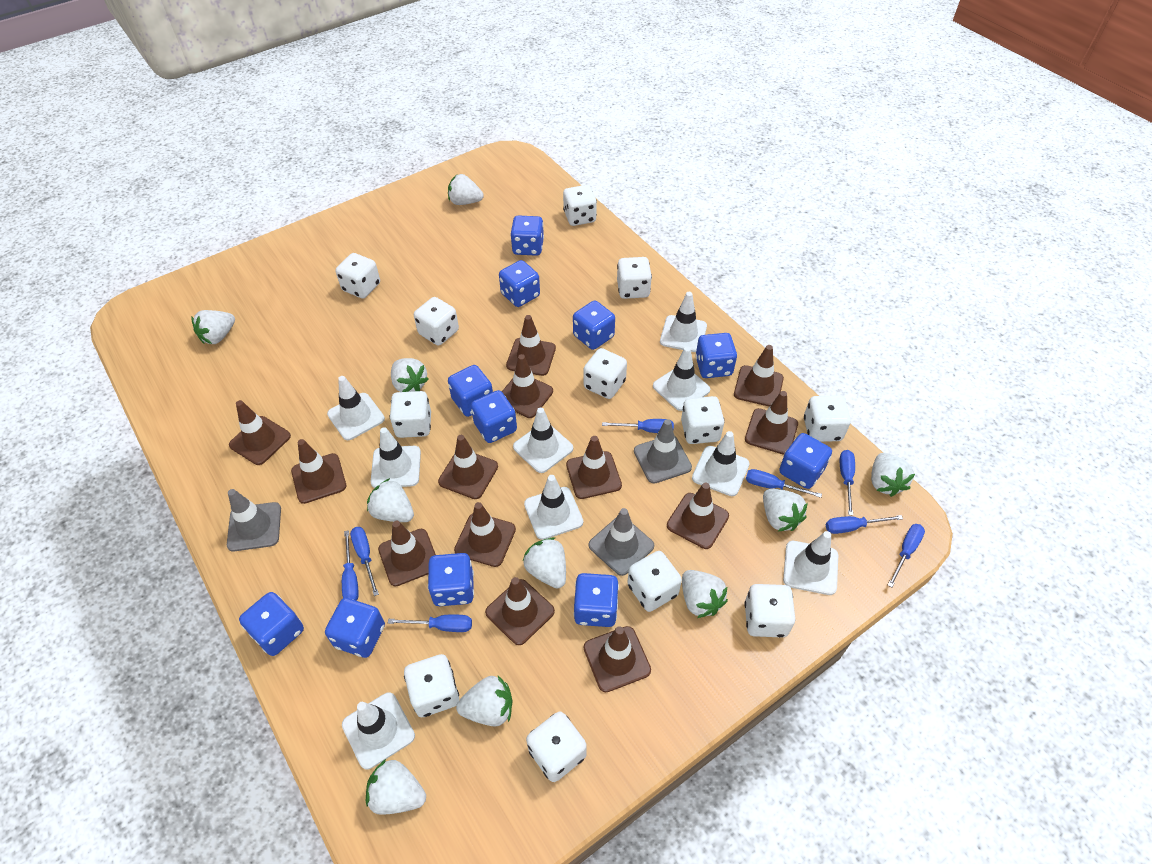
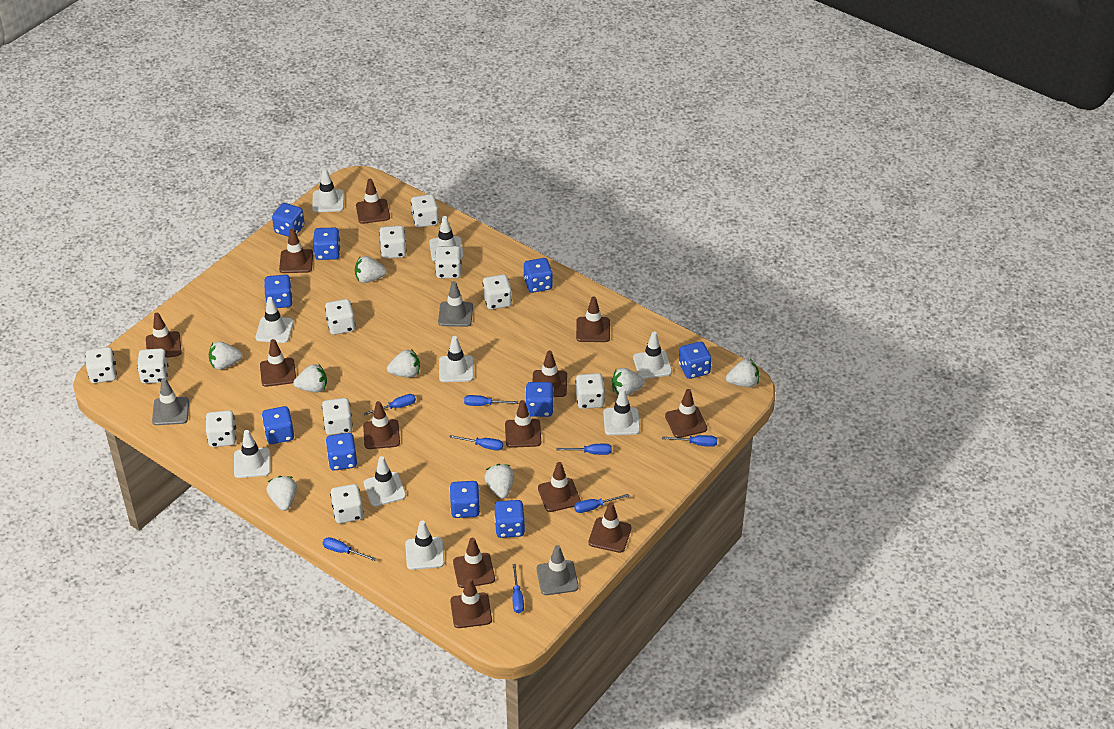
blue dice: 11 -> 10
white dice: 12 -> 11
white strawberry: 10 -> 8

